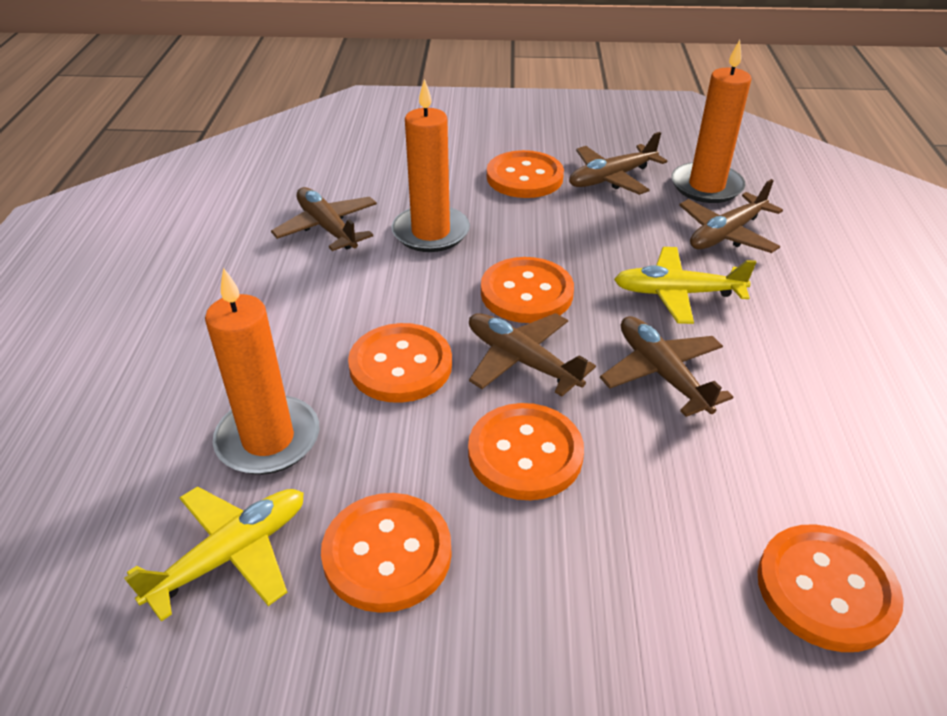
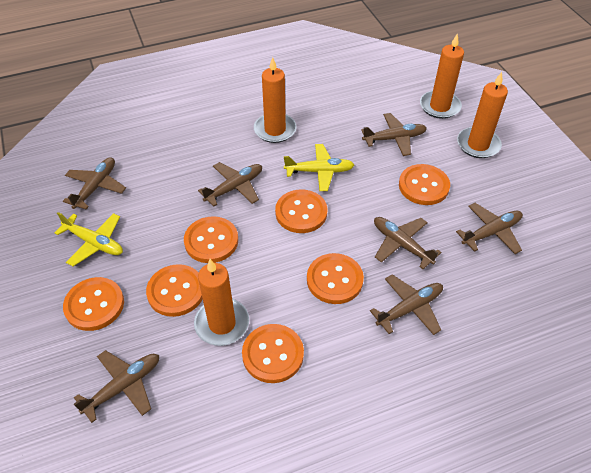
brown plane: 5 -> 7
orange button: 6 -> 7
orange candle: 3 -> 4

